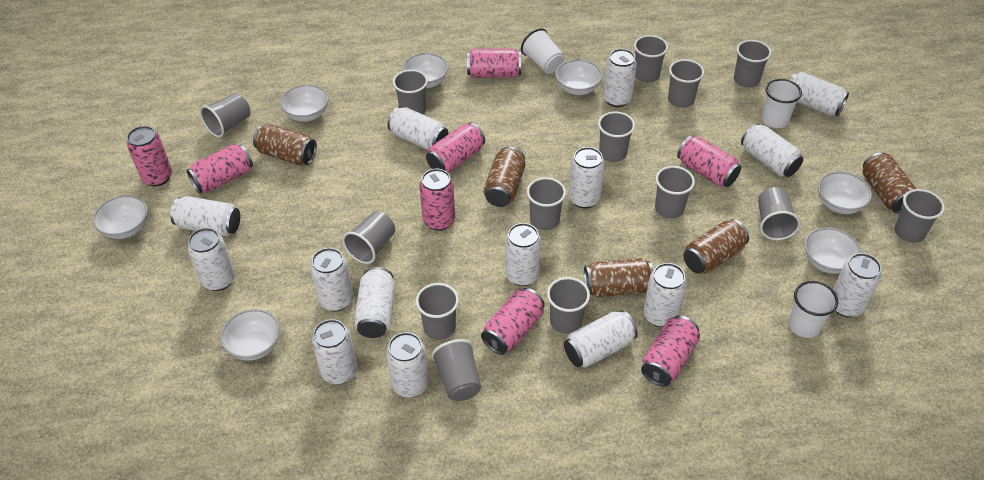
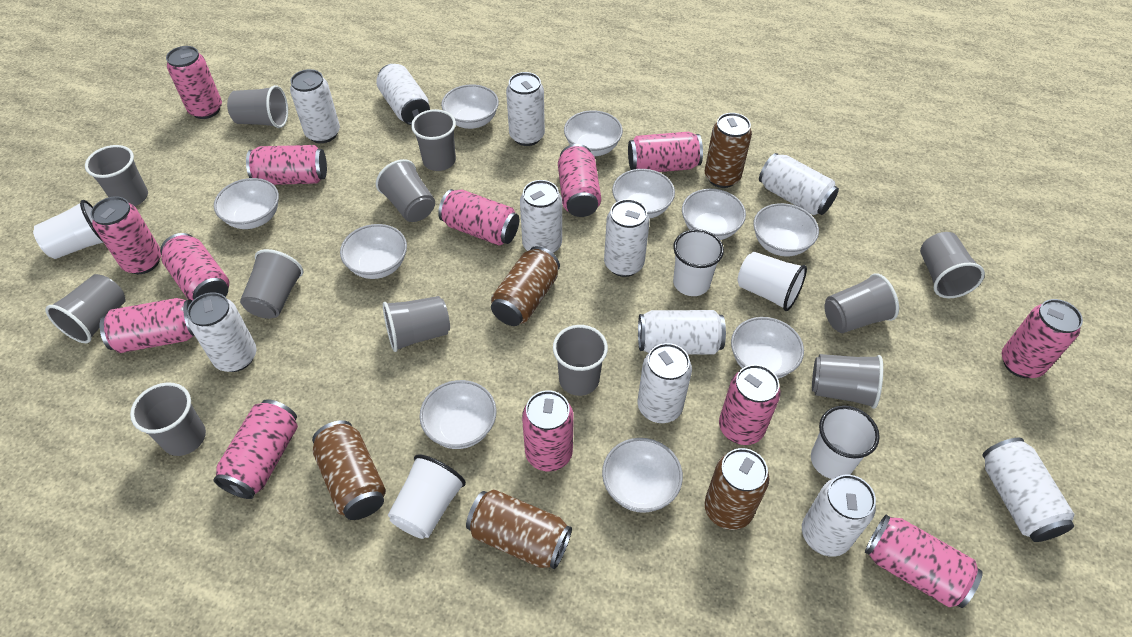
grey cup: 14 -> 12
pink can: 8 -> 13
white bowl: 7 -> 10
white can: 15 -> 11
white cup: 3 -> 5

